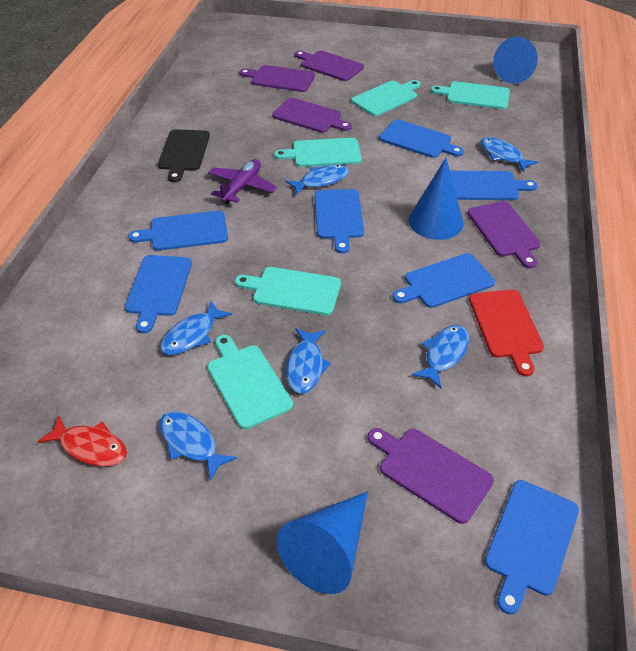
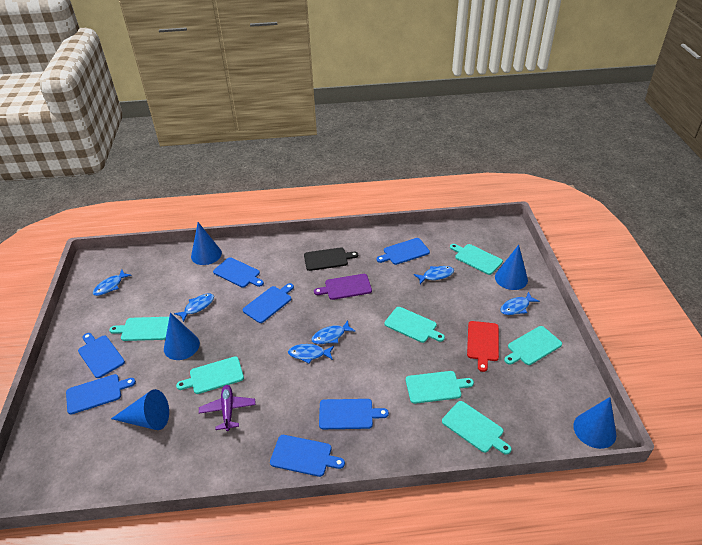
blue cone: 3 -> 5
purple cutting board: 5 -> 1
red fish: 1 -> 0
turquoise cutting board: 5 -> 7

